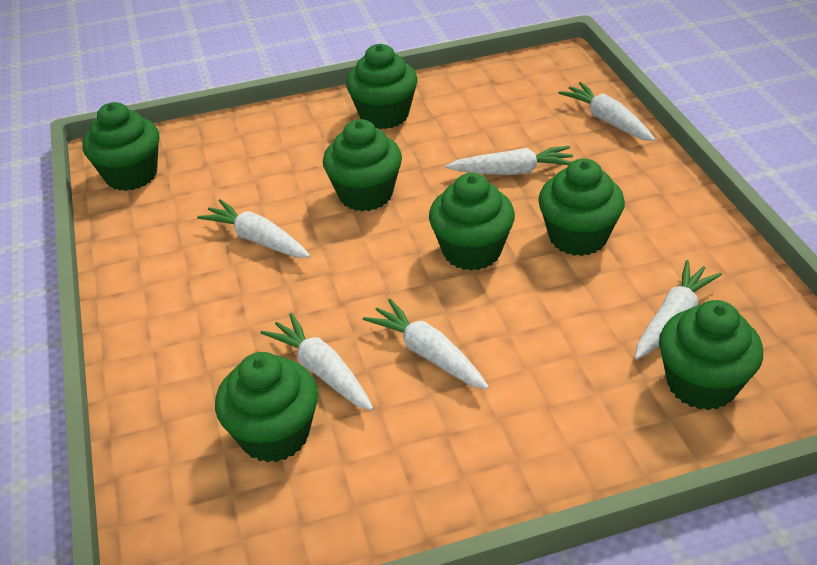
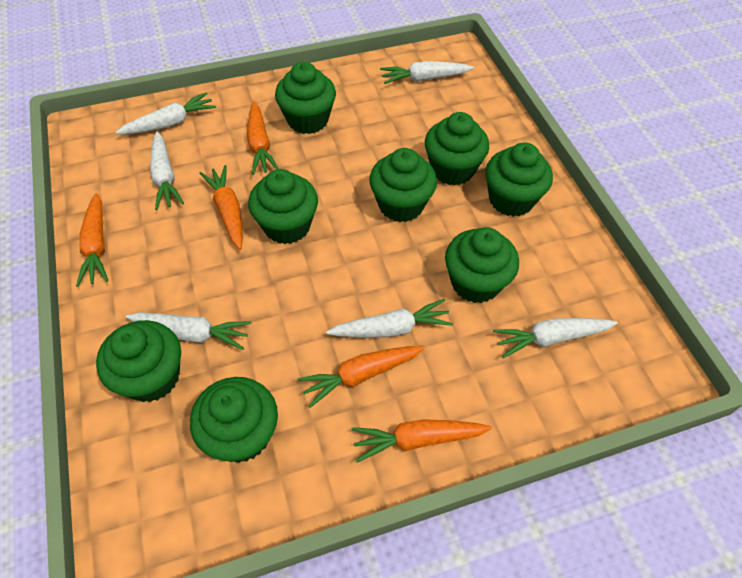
green cupcake: 7 -> 8
orange carrot: 0 -> 5

